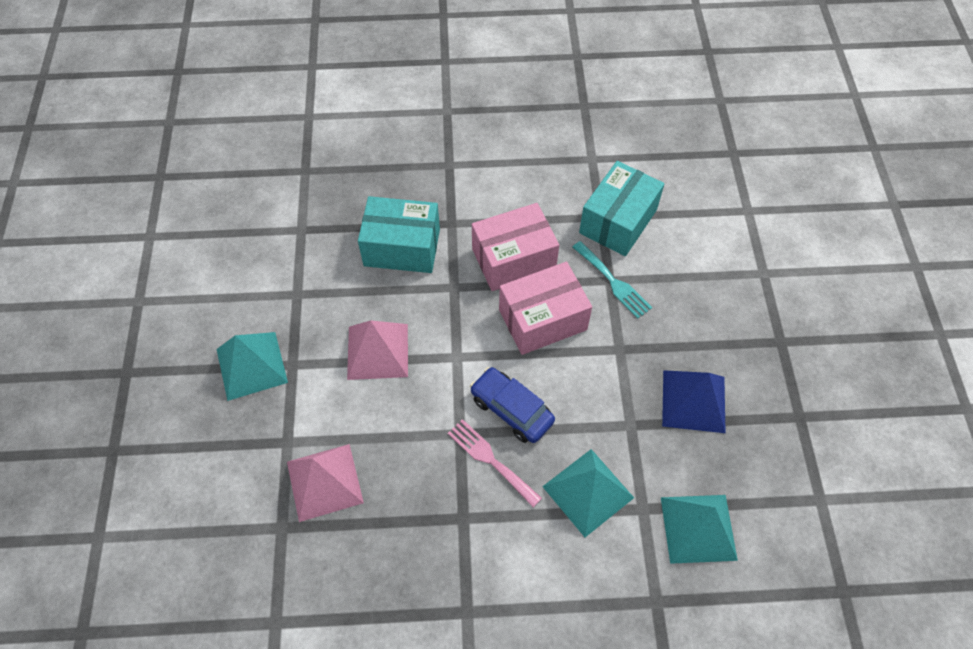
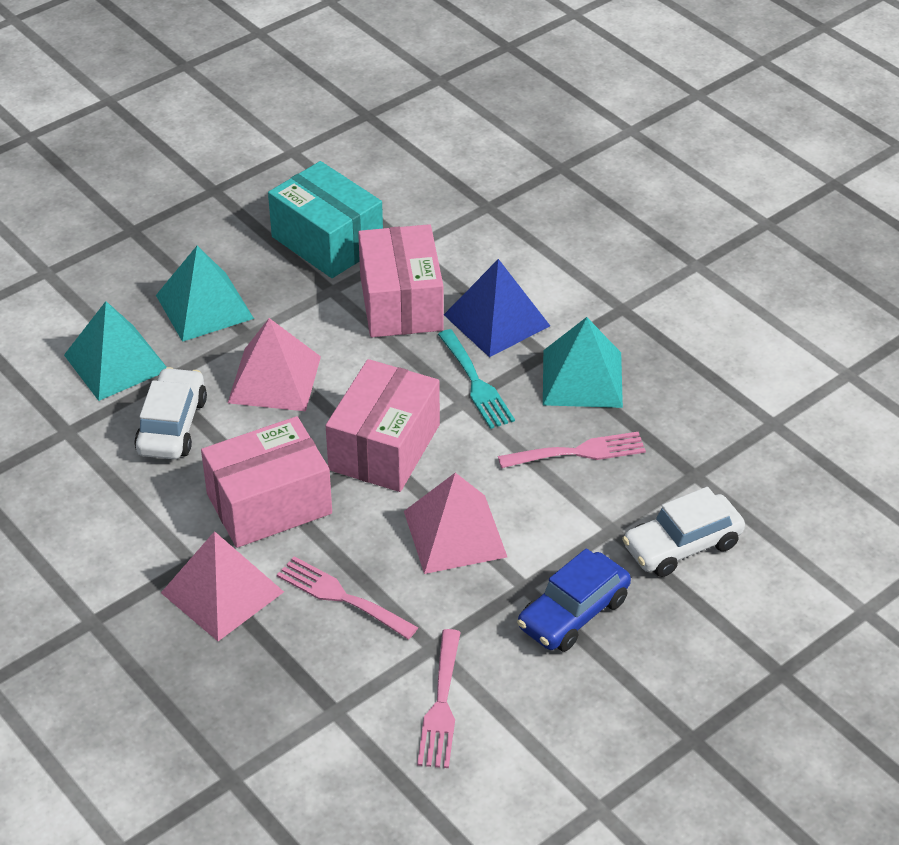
pink box: 2 -> 3
pink fork: 1 -> 3
pink pyramid: 2 -> 3
turquoise box: 2 -> 1
white car: 0 -> 2

